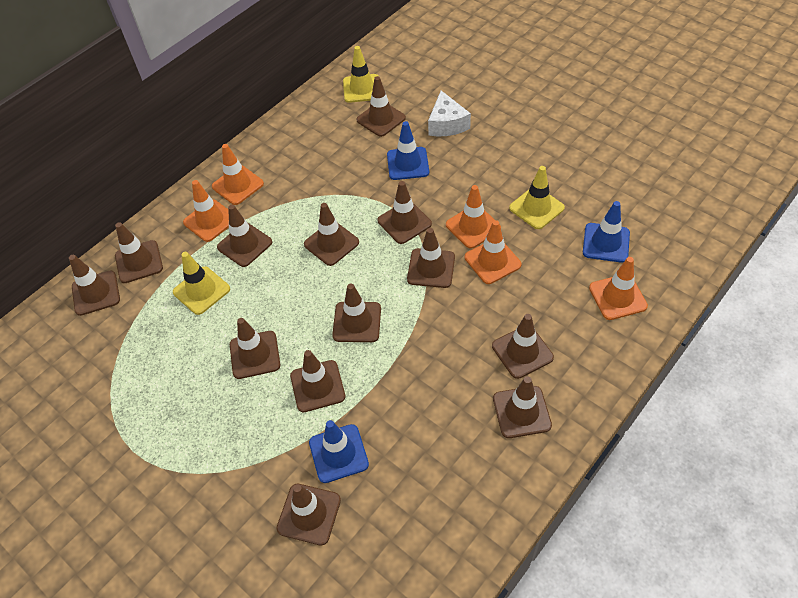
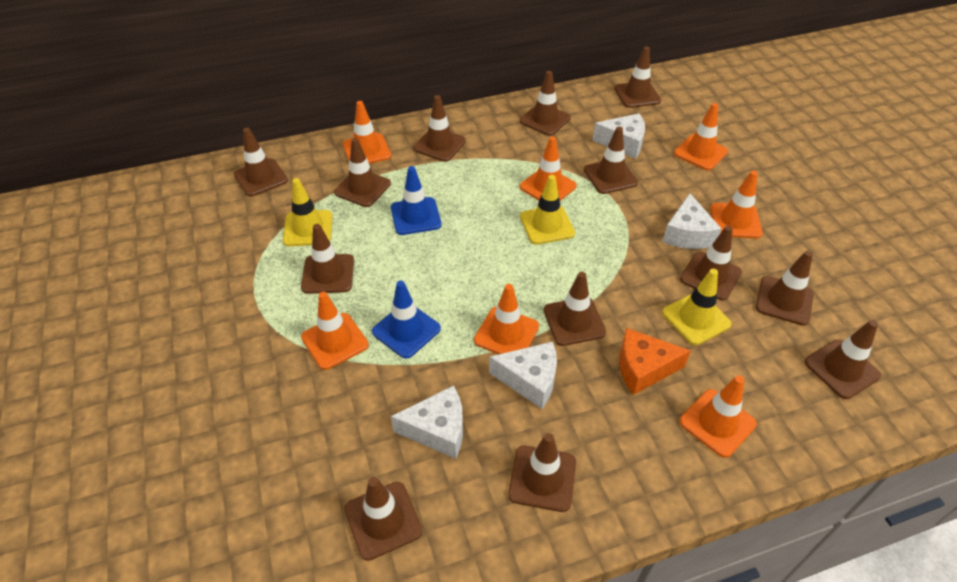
blue traffic cone: 3 -> 2
orange cheese: 0 -> 1
orange traffic cone: 5 -> 7
white cheese: 1 -> 4

